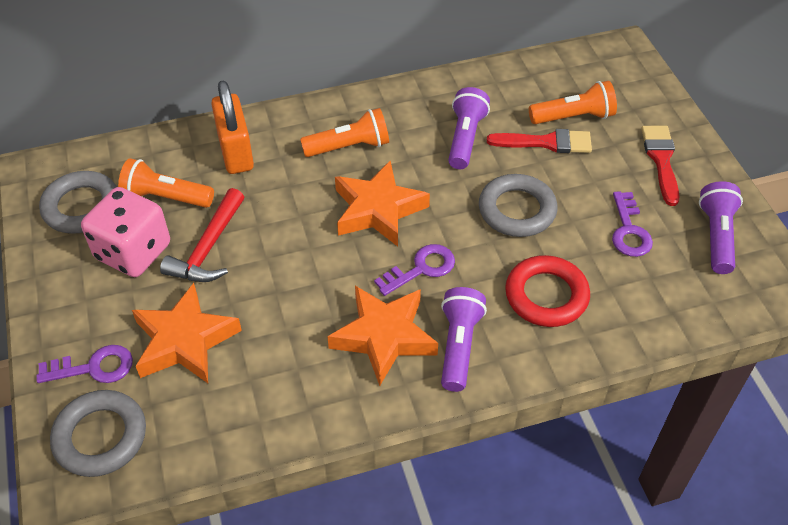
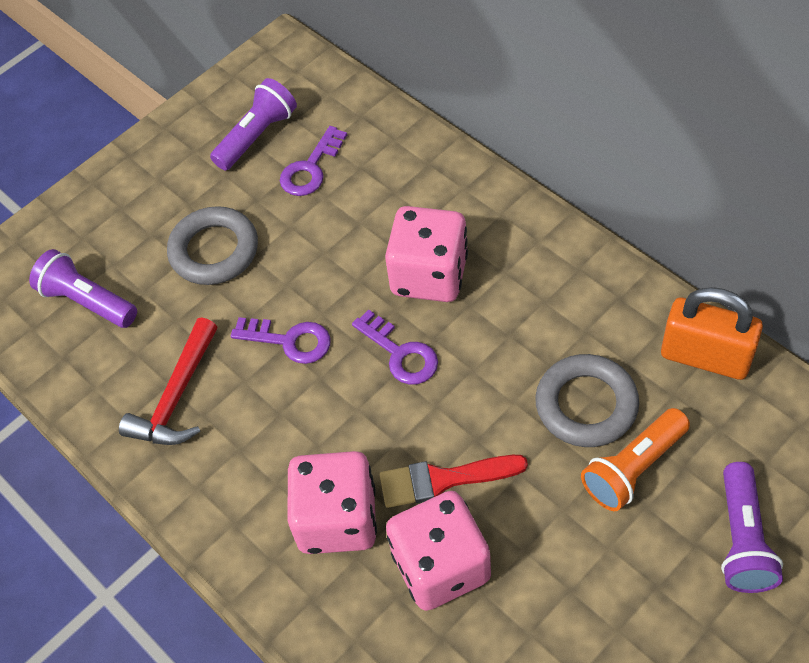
grey ring: 3 -> 2
orange flashlight: 3 -> 1
orange star: 3 -> 0
pink dice: 1 -> 3
red brush: 2 -> 1
red ring: 1 -> 0

